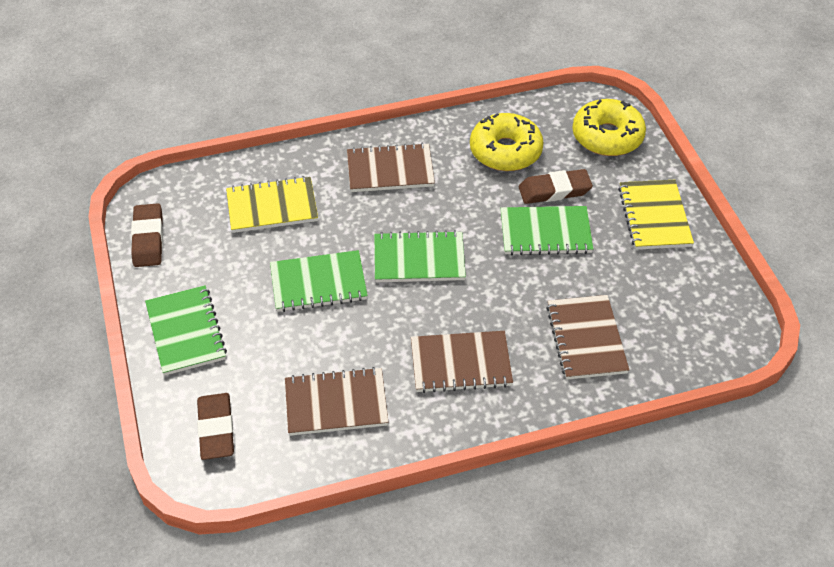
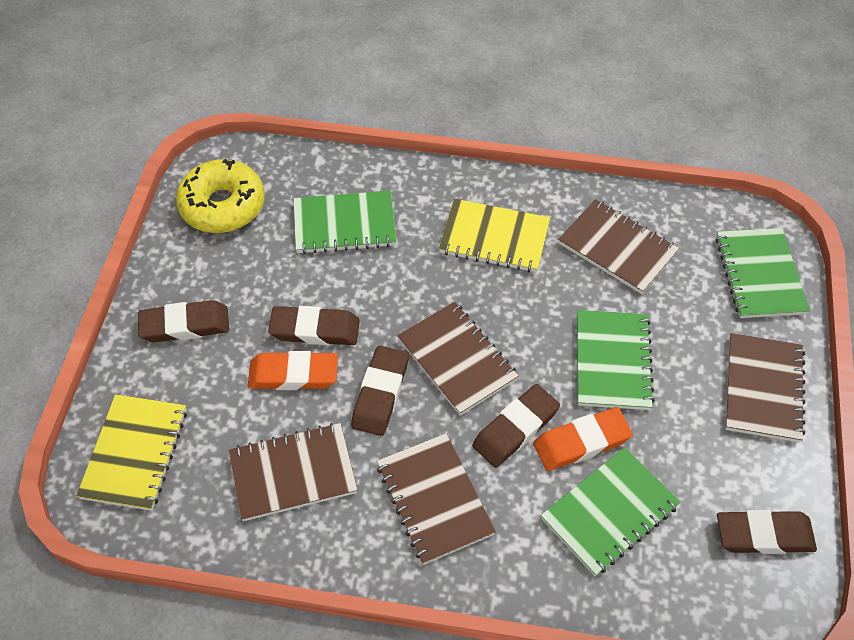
brown eraser: 3 -> 5
brown notebook: 4 -> 5
orange eraser: 0 -> 2
yellow donut: 2 -> 1

